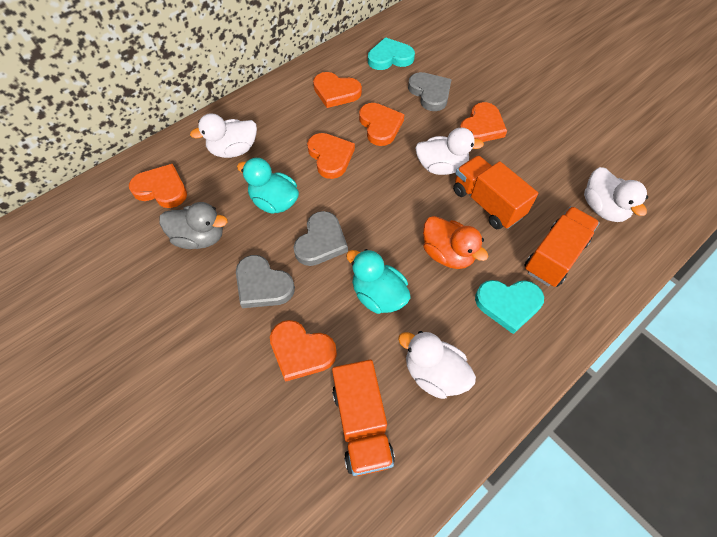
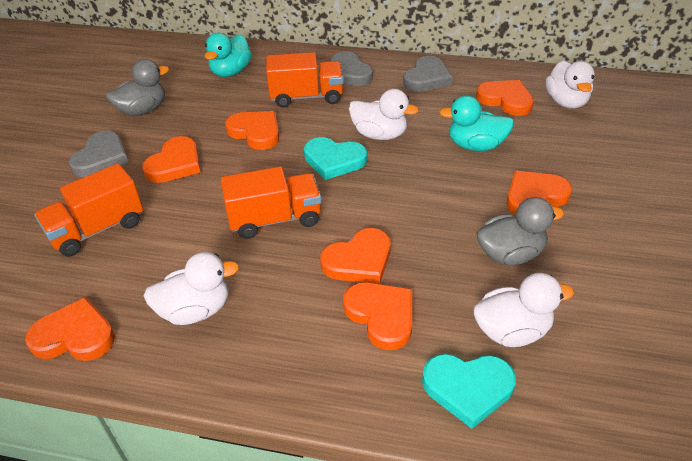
grey duck: 1 -> 2
orange duck: 1 -> 0
orange heart: 6 -> 7

